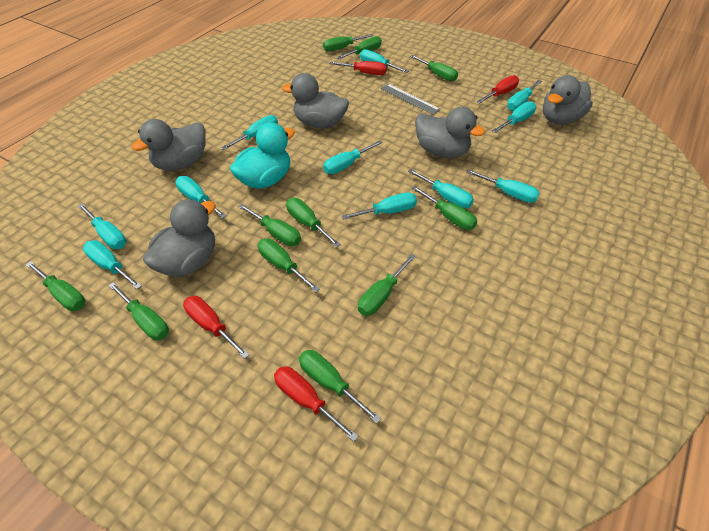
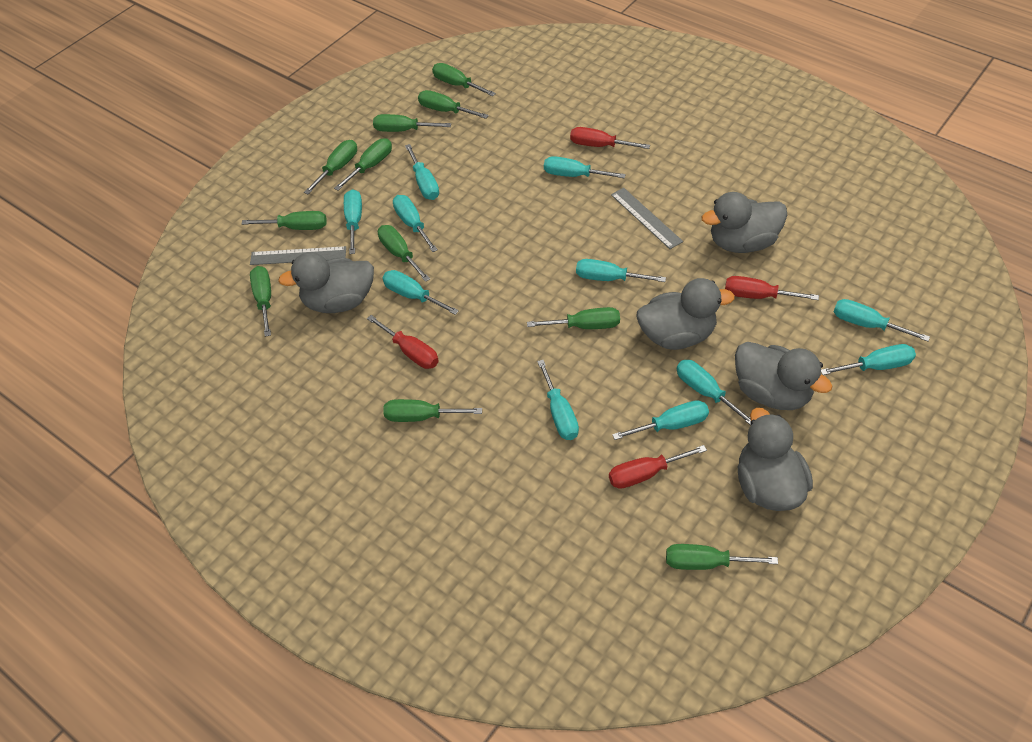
grey ruler: 1 -> 2
turquoise duck: 1 -> 0

